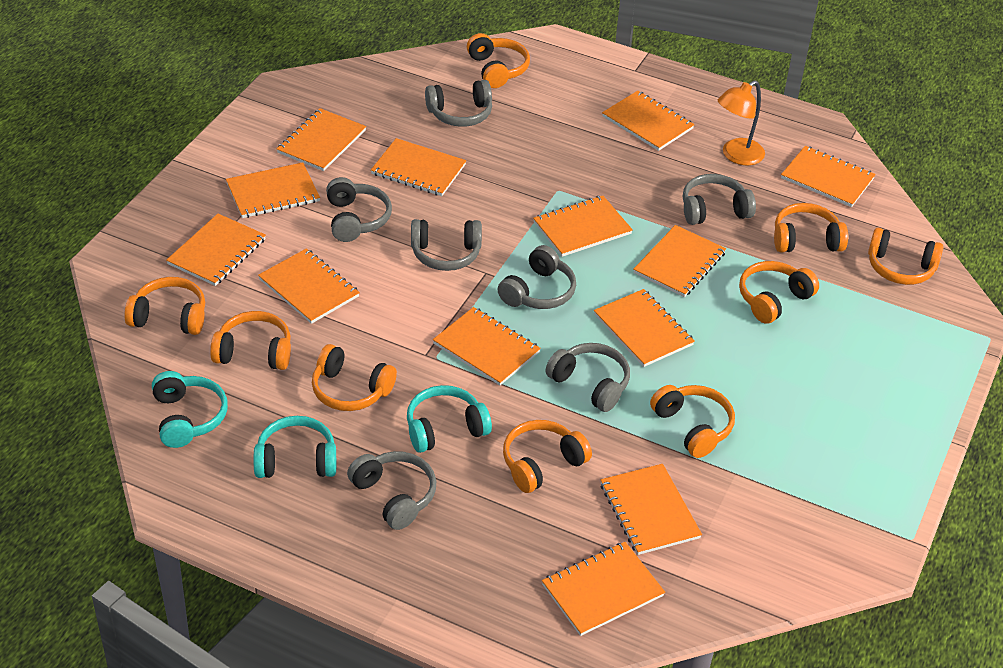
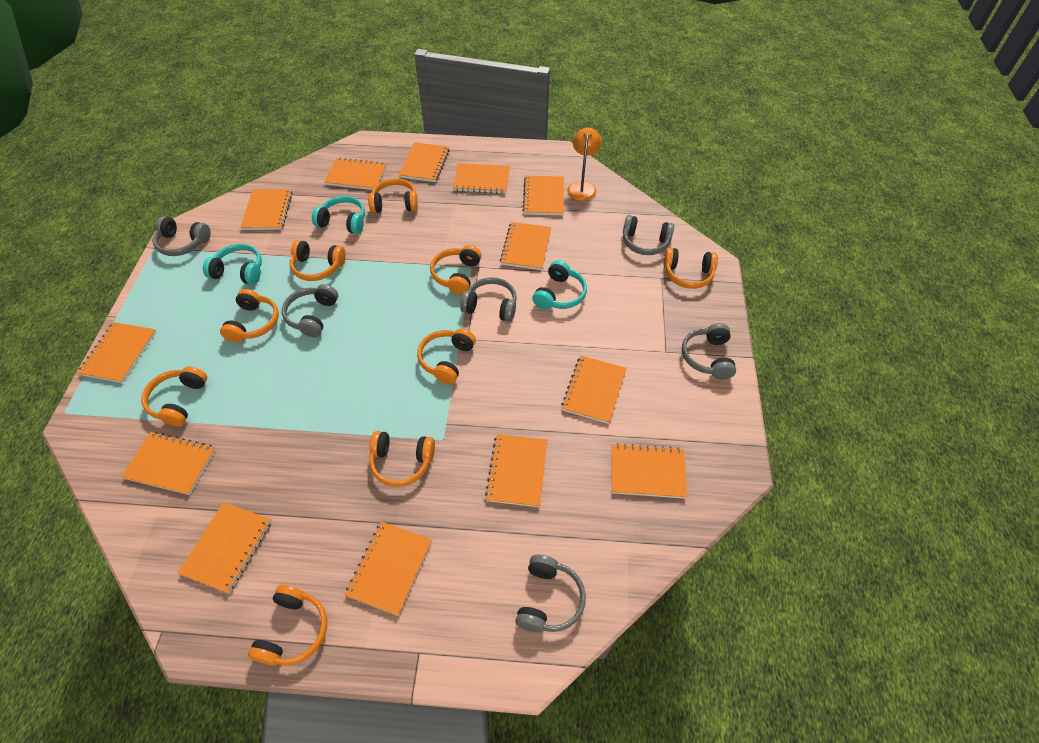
grey headphones: 7 -> 6

